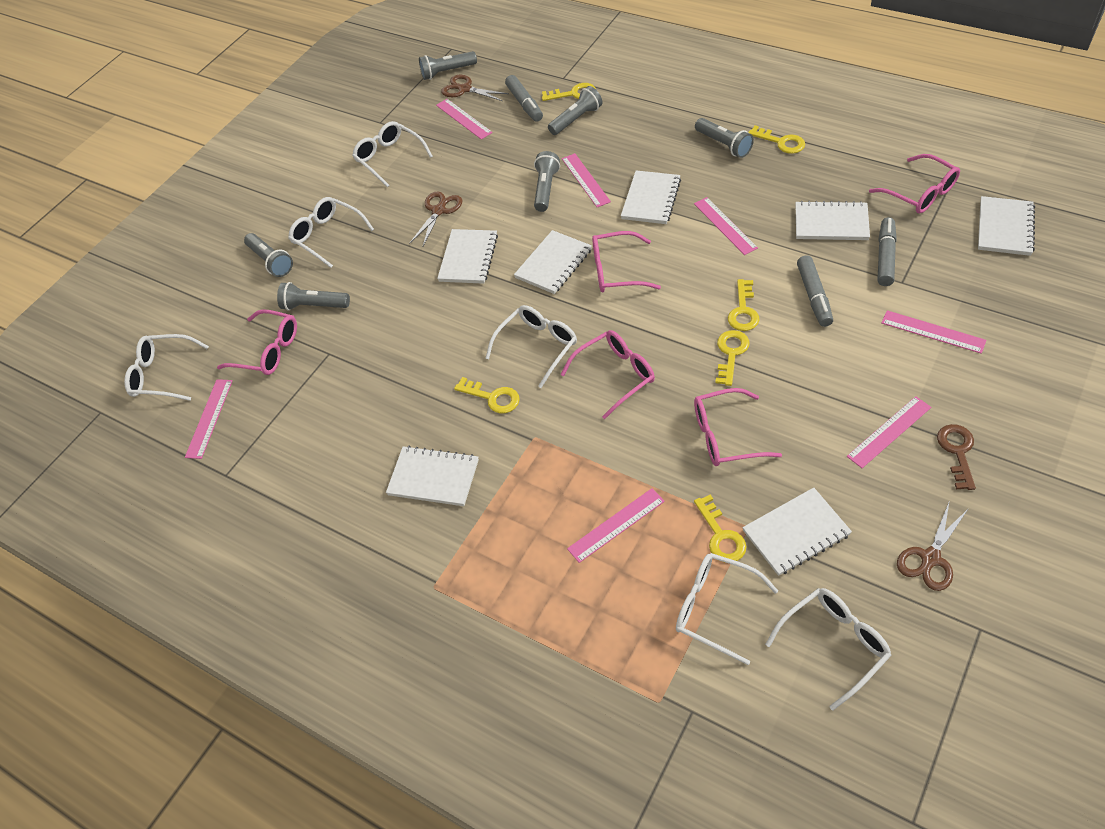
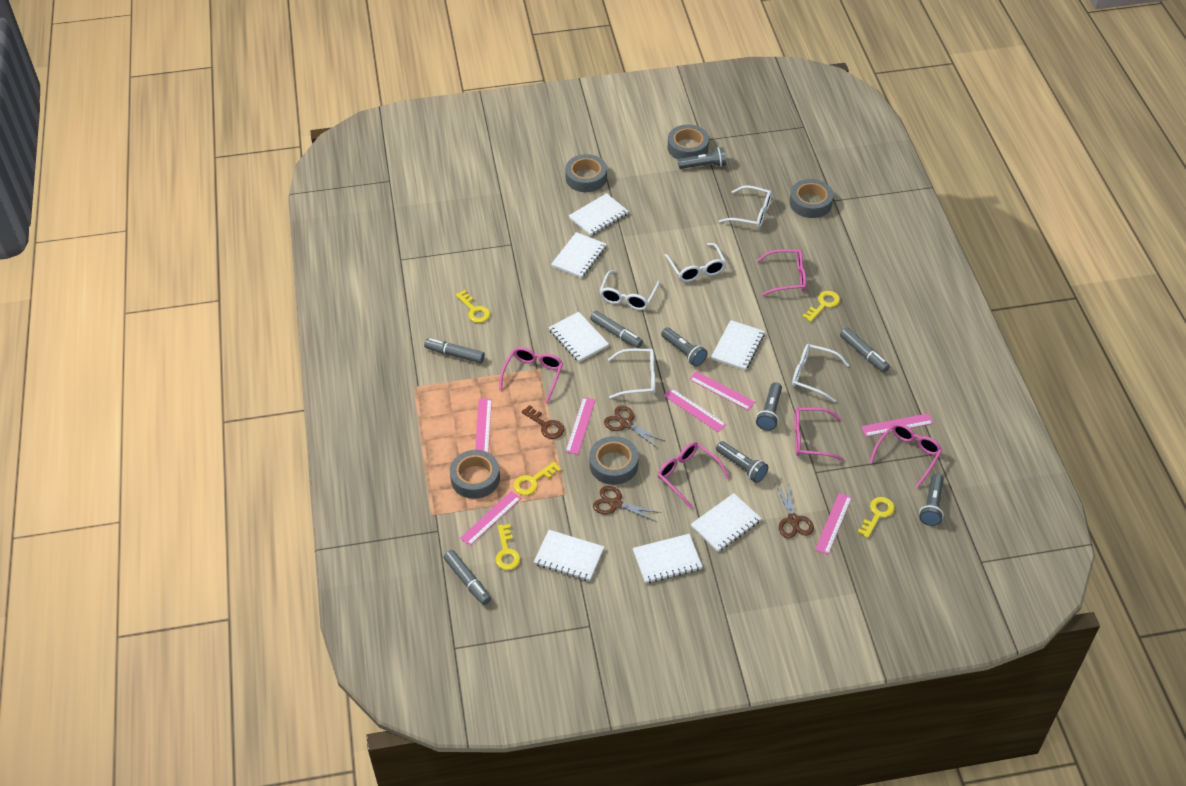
grey flashlight: 6 -> 5
grey marker: 3 -> 4
grey tape: 0 -> 5
white glasses: 6 -> 5
yellow key: 6 -> 5

